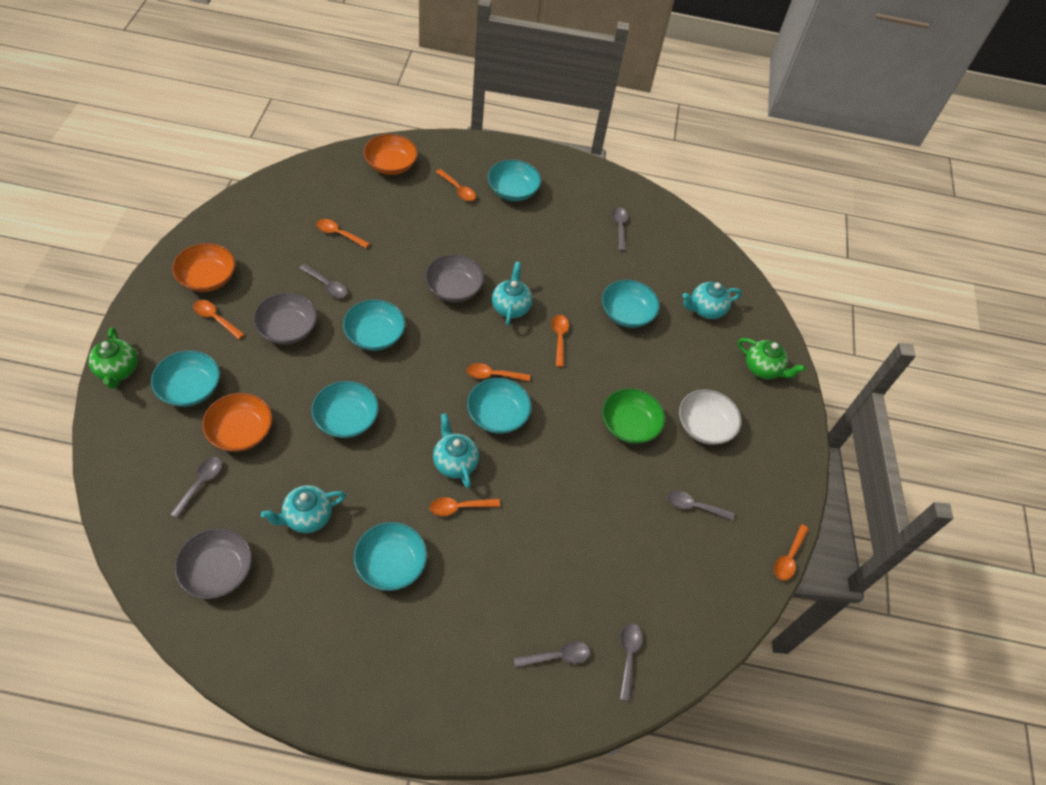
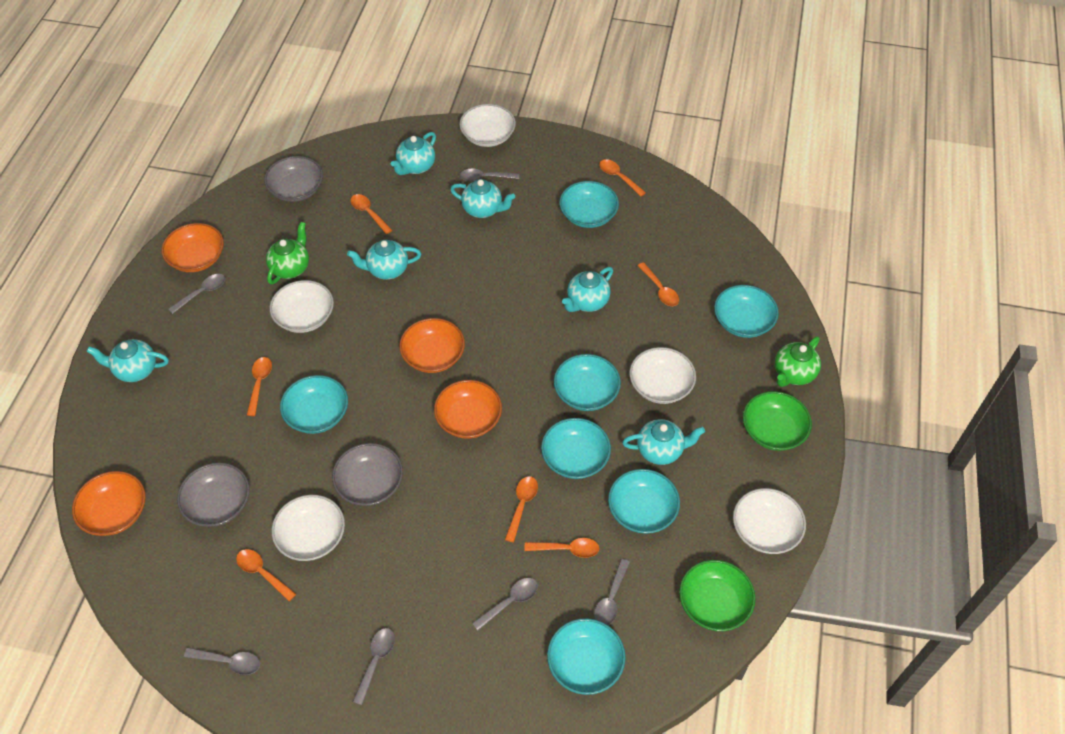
green bowl: 1 -> 2
orange bowl: 3 -> 4
turquoise teapot: 4 -> 6
white bowl: 1 -> 5

